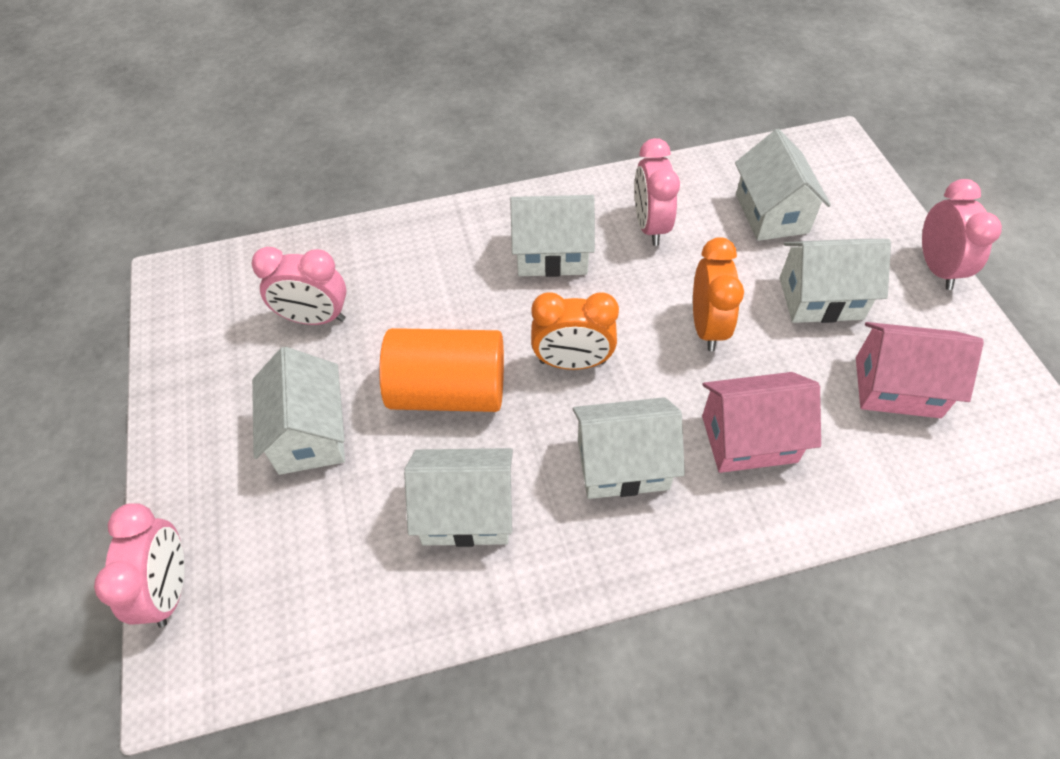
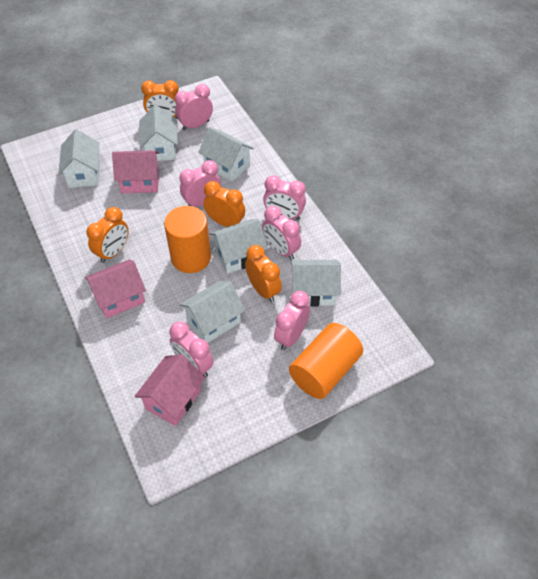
orange clock: 2 -> 4
orange cylinder: 1 -> 2
pink clock: 4 -> 6
pink house: 2 -> 3

